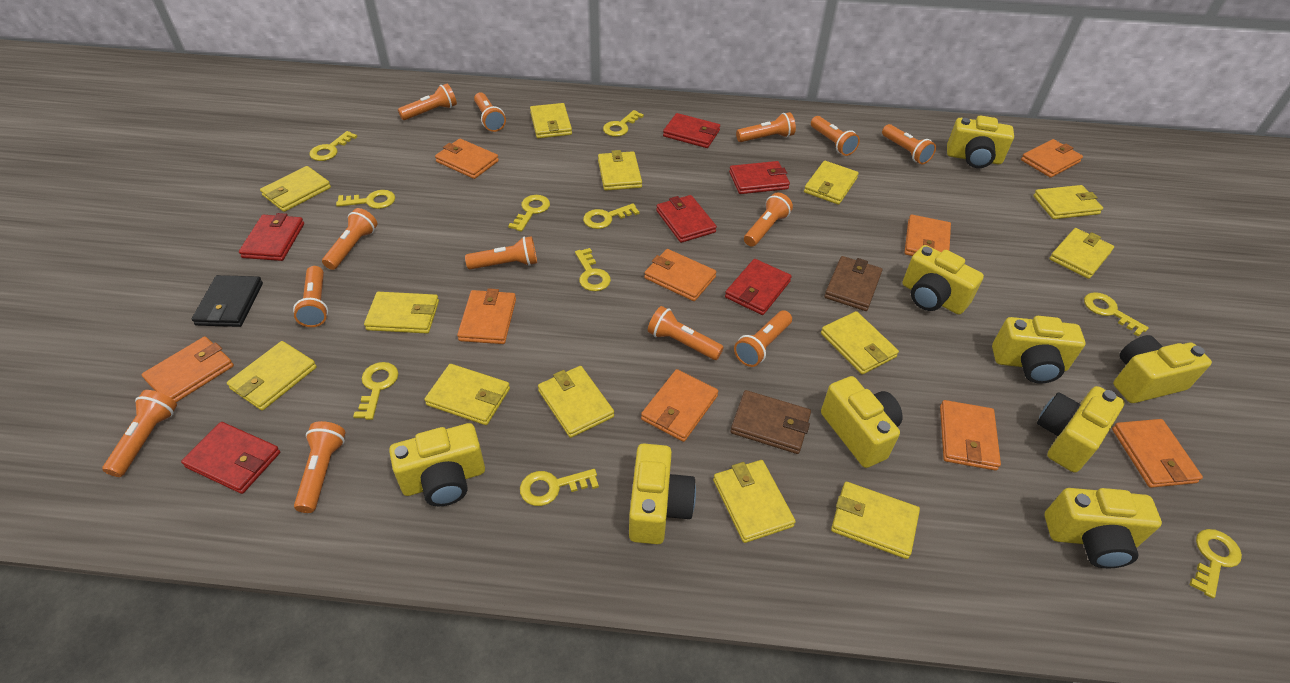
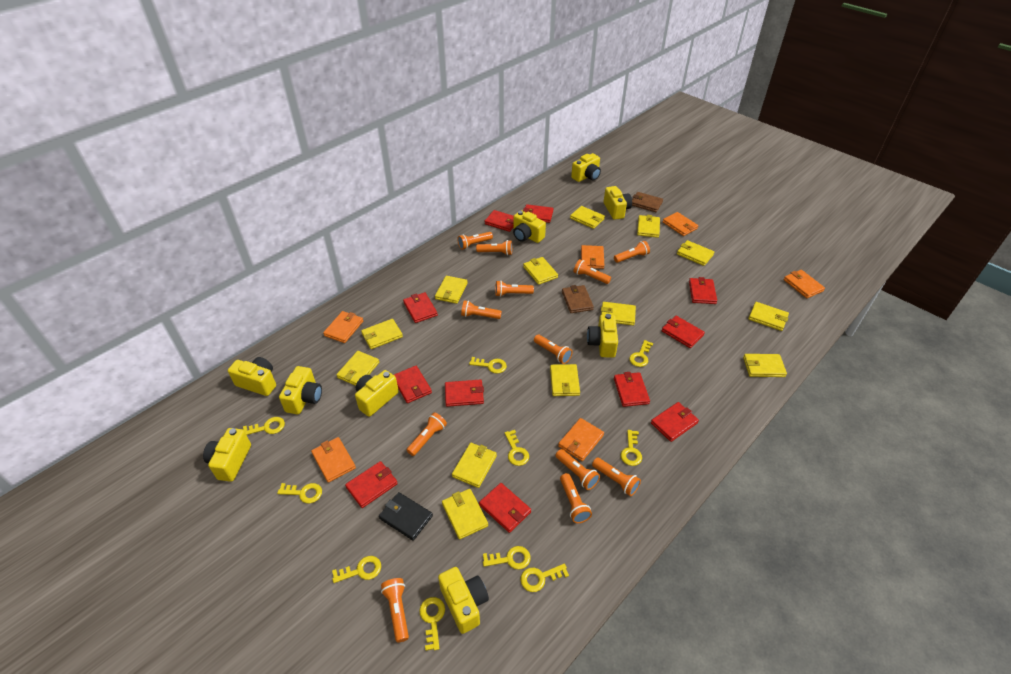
orange flashlight: 13 -> 12
orange wallet: 9 -> 6
red wallet: 6 -> 11

